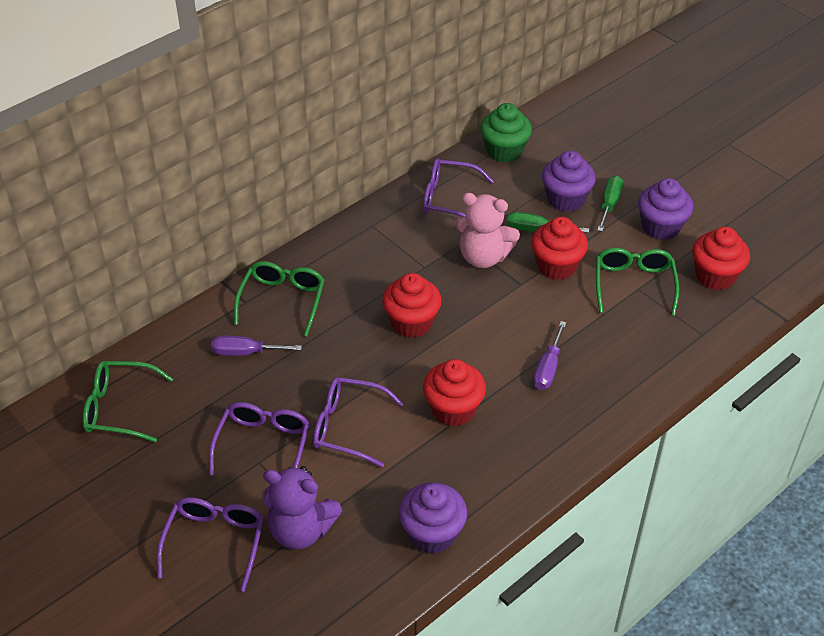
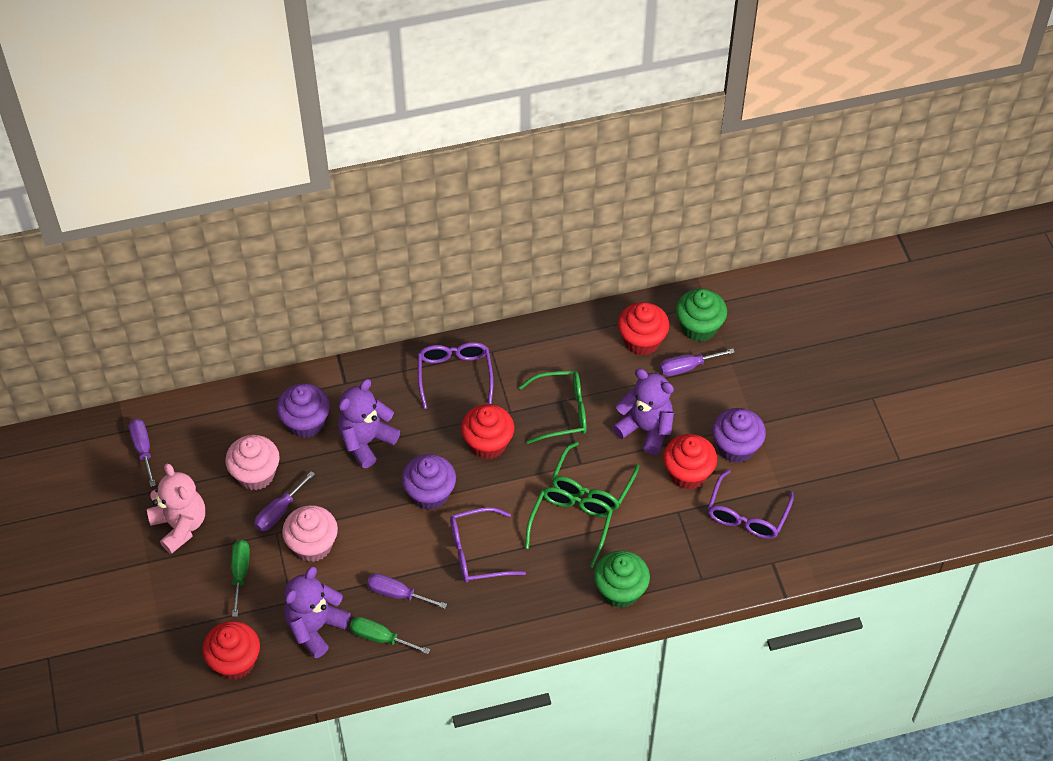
green cupcake: 1 -> 2
pink cupcake: 0 -> 2
purple glasses: 4 -> 3
purple screwdriver: 2 -> 4
purple teddy bear: 1 -> 3

